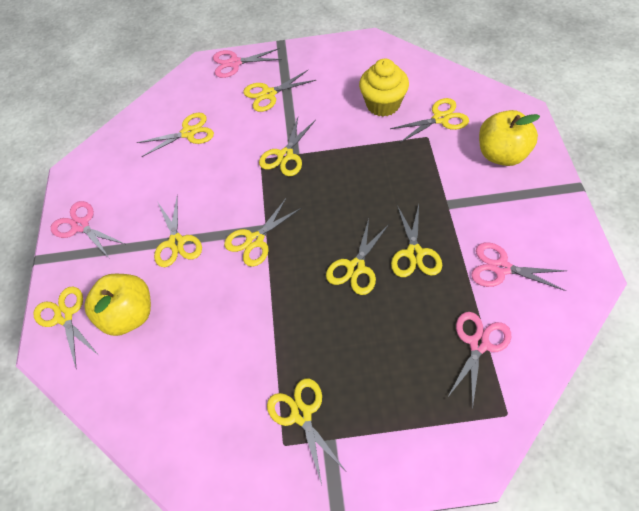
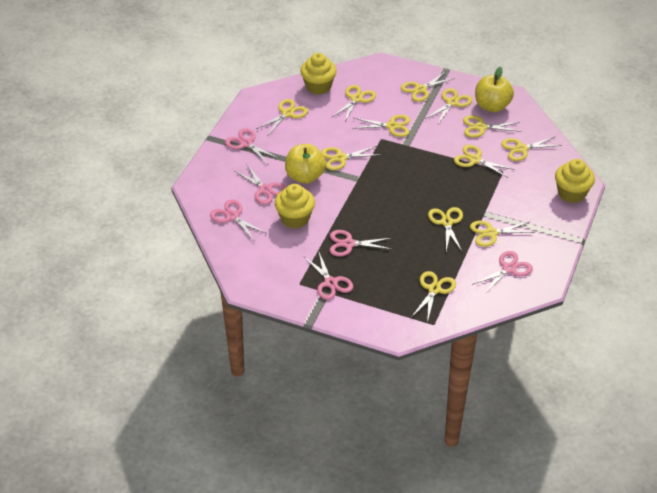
pink scissors: 4 -> 6
yellow cupcake: 1 -> 3
yellow scissors: 10 -> 12

